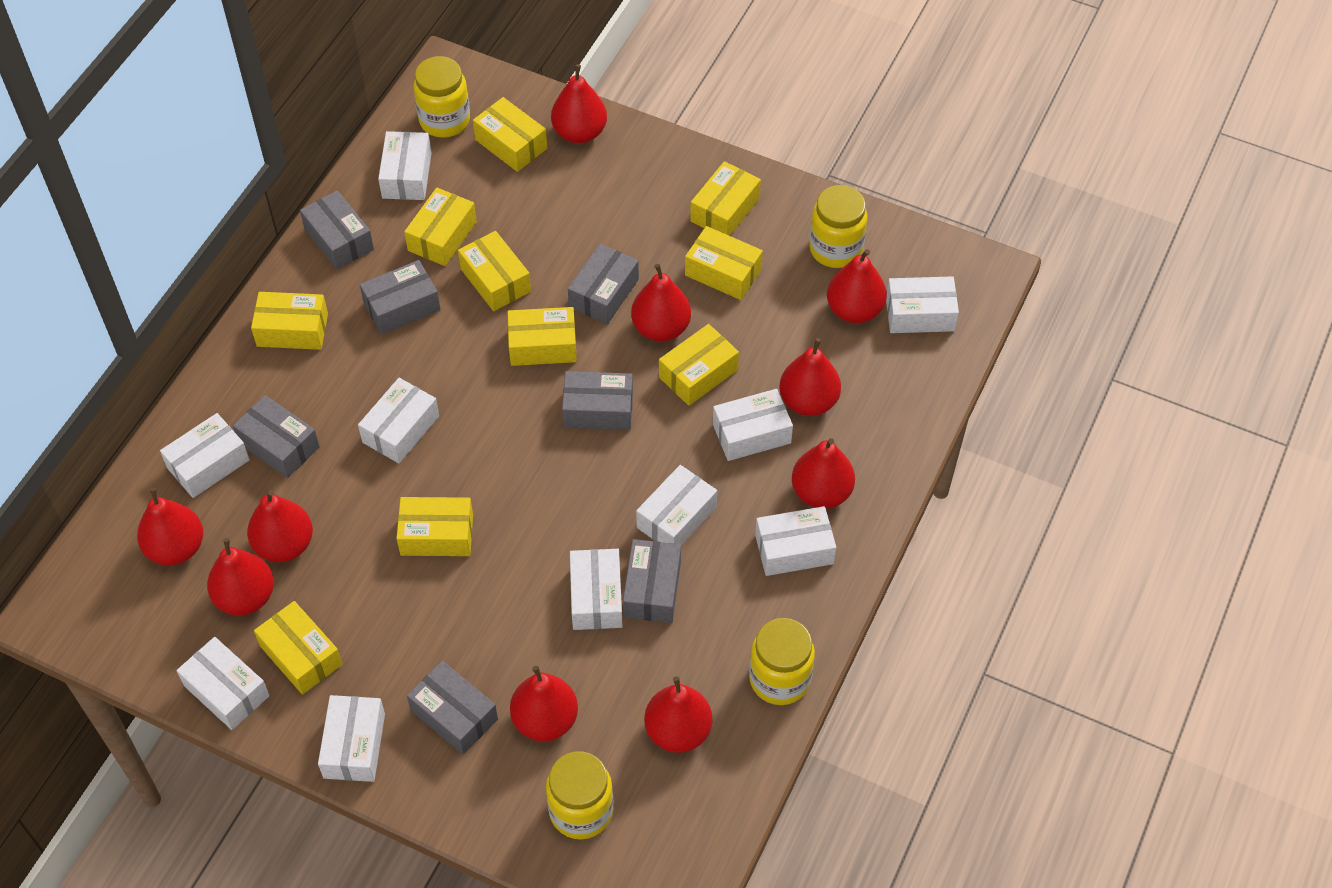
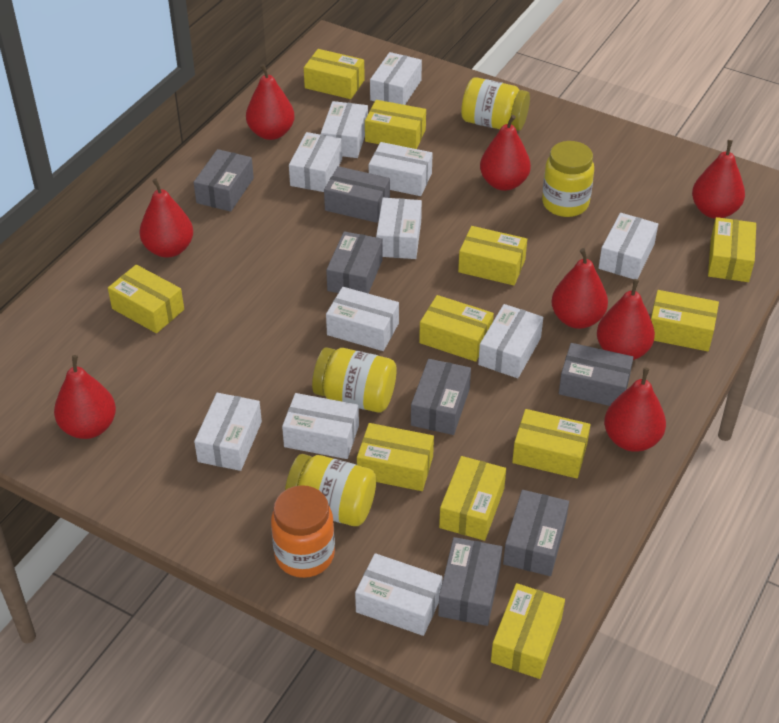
orange jar: 0 -> 1
red pear: 10 -> 8
white box: 10 -> 11
yellow box: 10 -> 11

